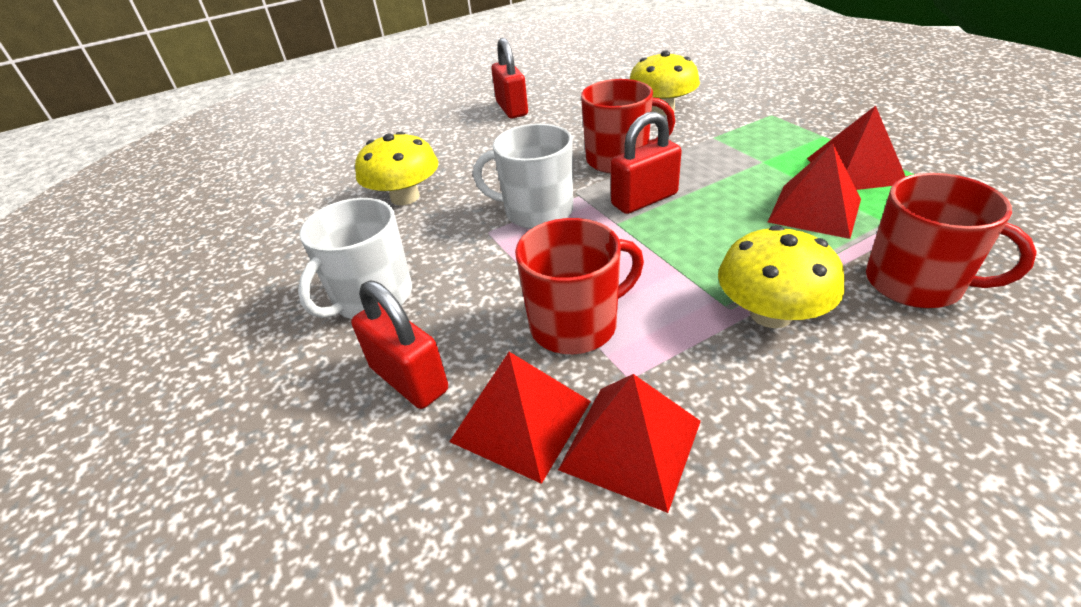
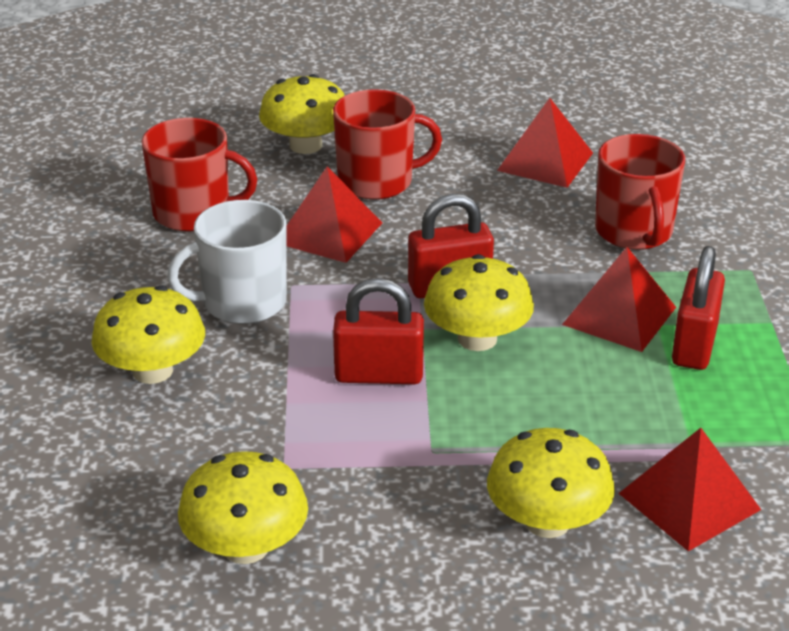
white mug: 2 -> 1
yellow mushroom: 3 -> 5

